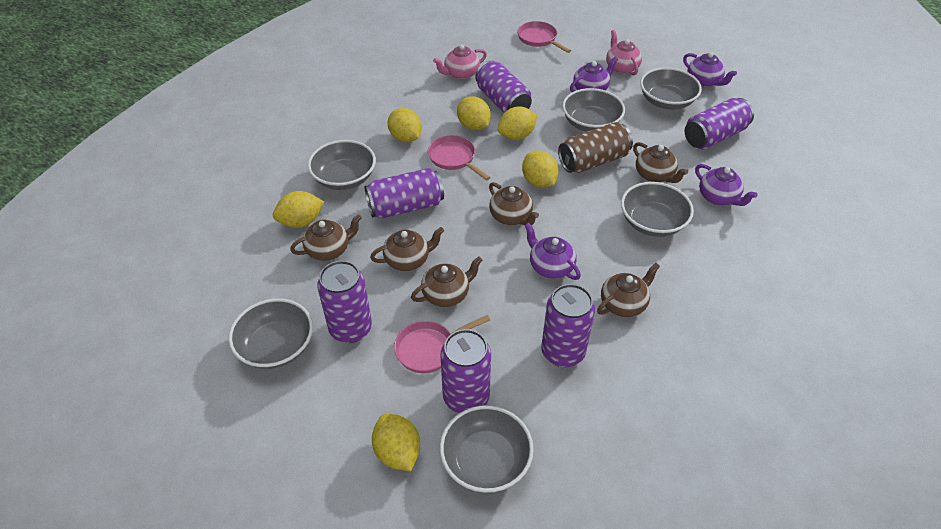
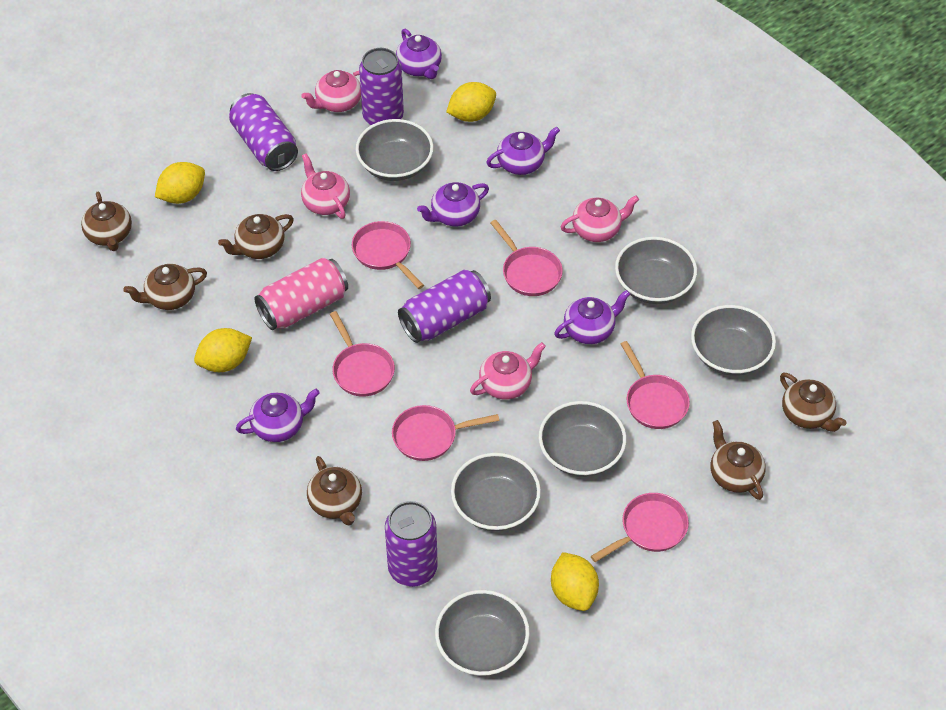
brown can: 1 -> 0
pink can: 0 -> 1
pink pan: 3 -> 6
pink teapot: 2 -> 4
purple can: 6 -> 4
purple teapot: 4 -> 5
yellow lemon: 6 -> 4

